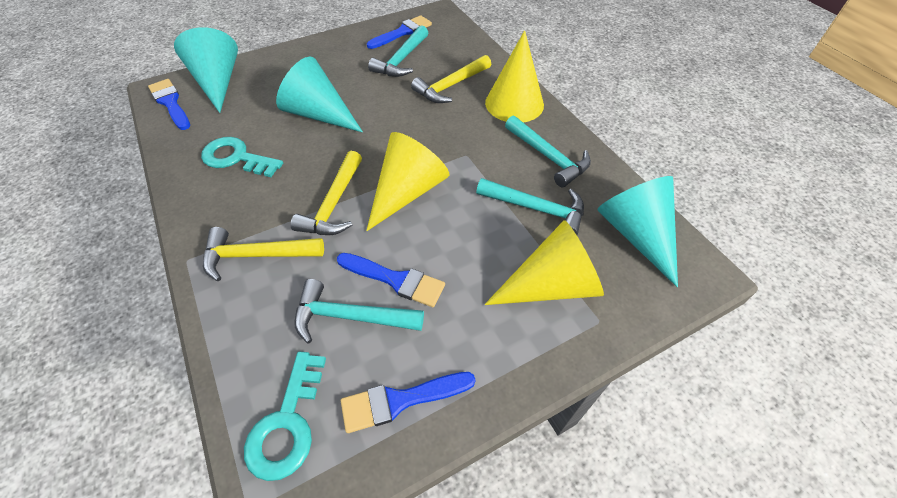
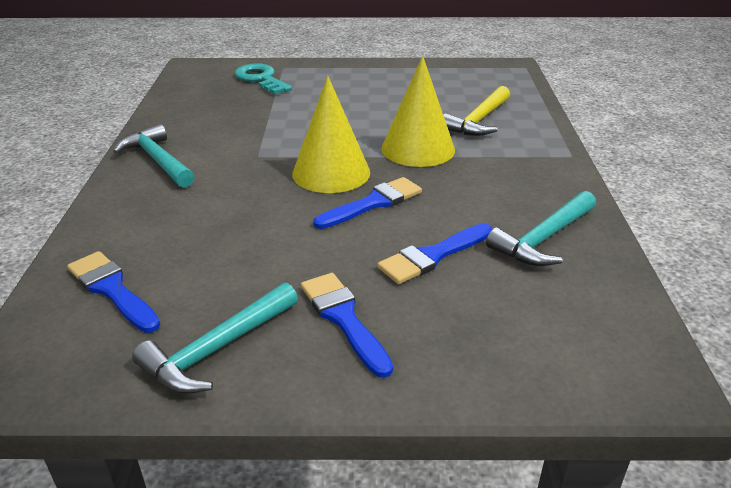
turquoise cone: 3 -> 0
turquoise hammer: 4 -> 3
turquoise key: 2 -> 1
yellow cone: 3 -> 2
yellow hammer: 3 -> 1

